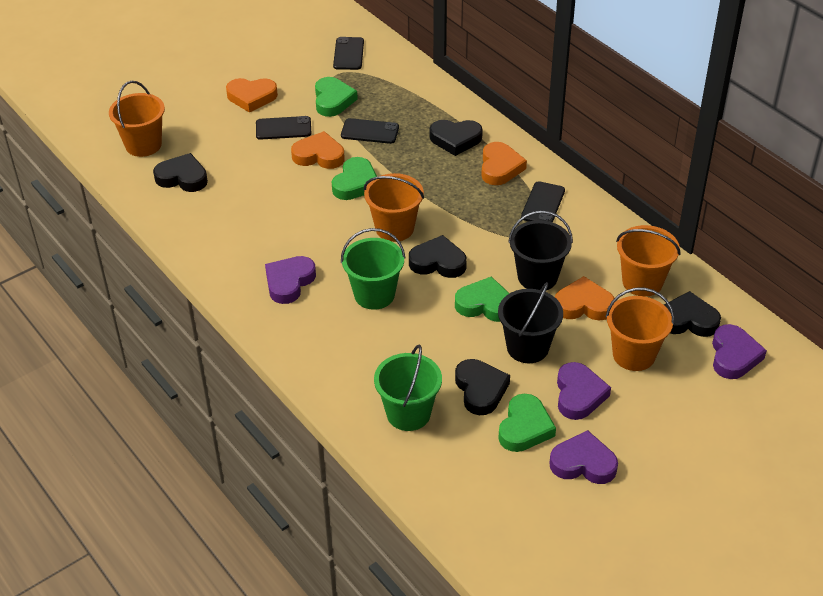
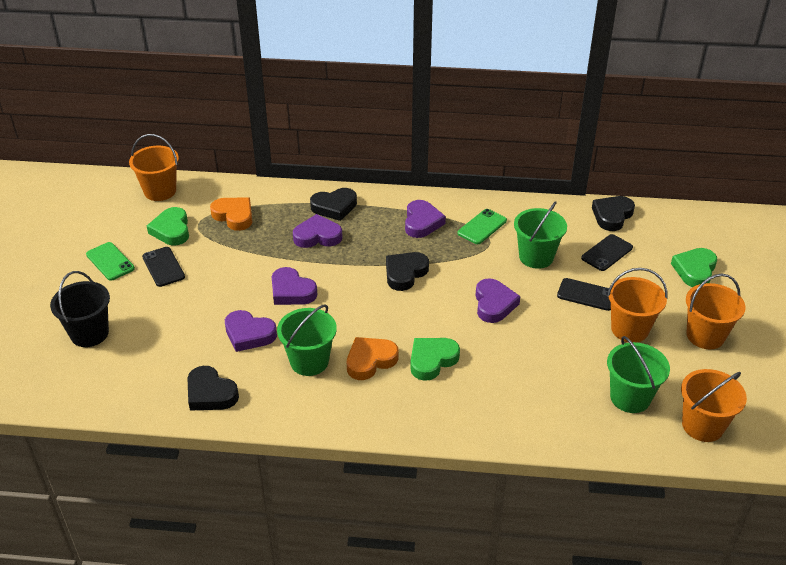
black bucket: 2 -> 1
black heart: 5 -> 4
black phone: 4 -> 3
green bucket: 2 -> 3
green heart: 4 -> 3
green phone: 0 -> 2
orange heart: 4 -> 2
purple heart: 4 -> 5

